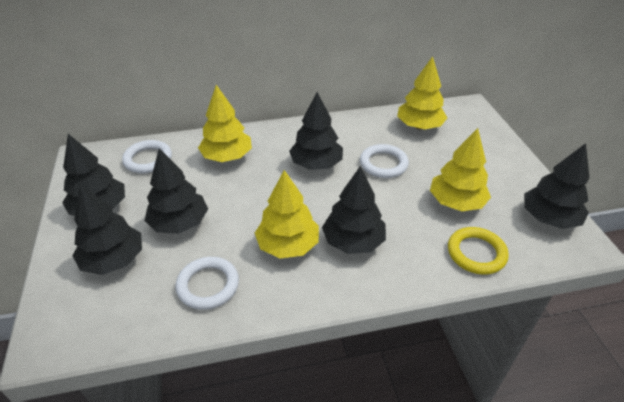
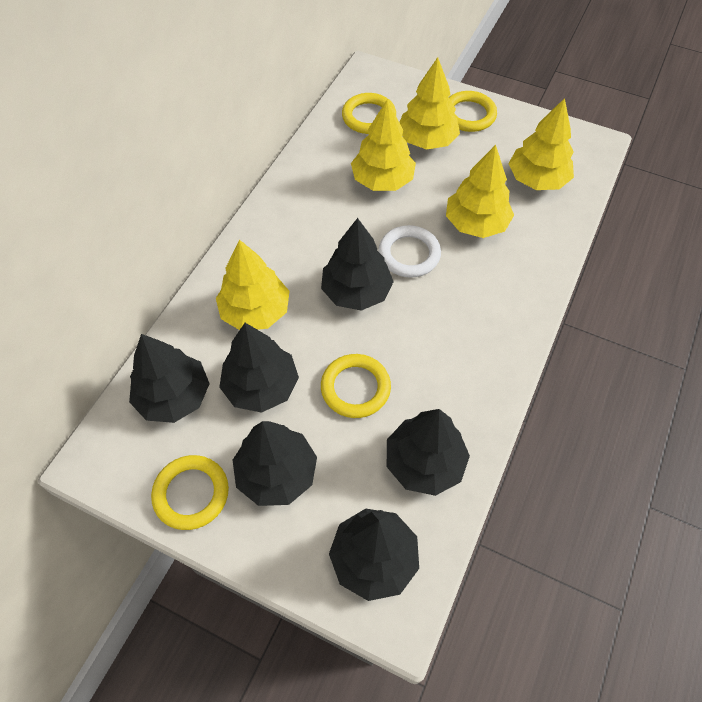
white ring: 3 -> 1
yellow ring: 1 -> 4
yellow tree: 4 -> 5

